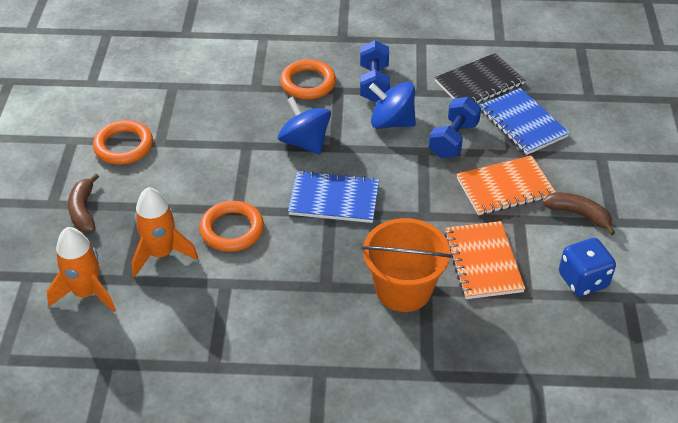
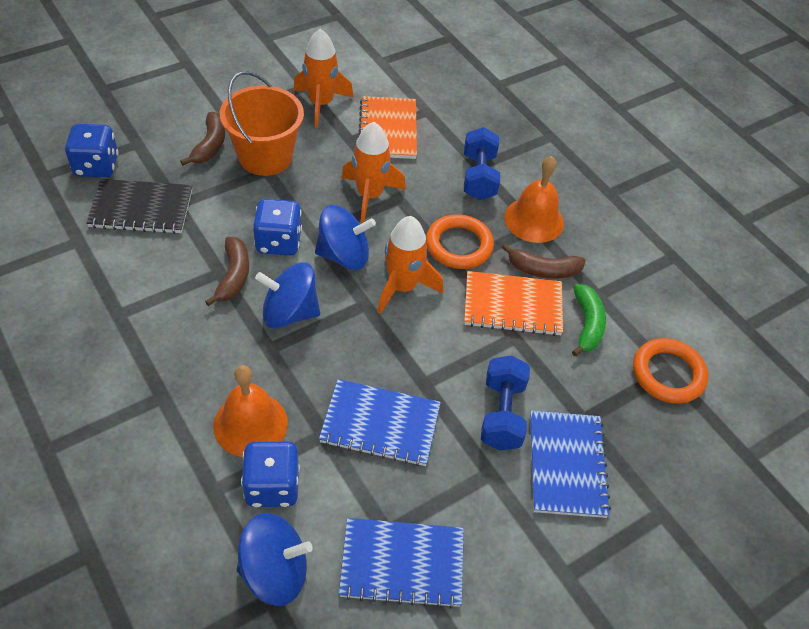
blue dice: 1 -> 3
blue notebook: 2 -> 3
blue spinning top: 2 -> 3
brown banana: 2 -> 3
green banana: 0 -> 1
orange bell: 0 -> 2
orange ring: 3 -> 2
orange rocket: 2 -> 3

